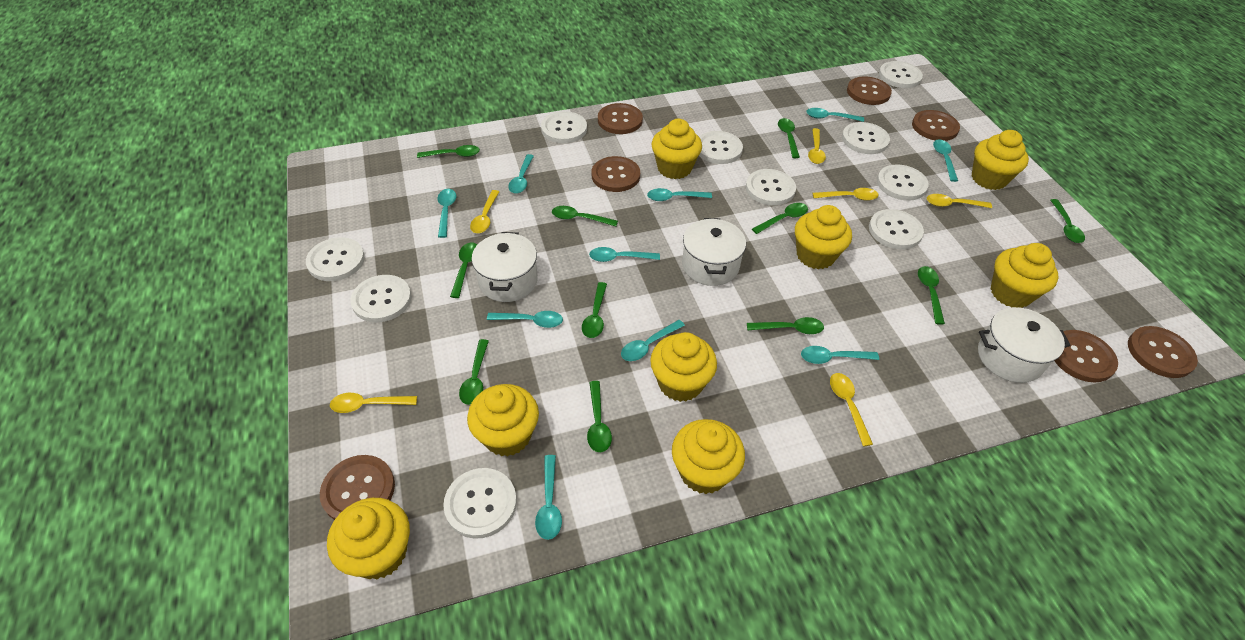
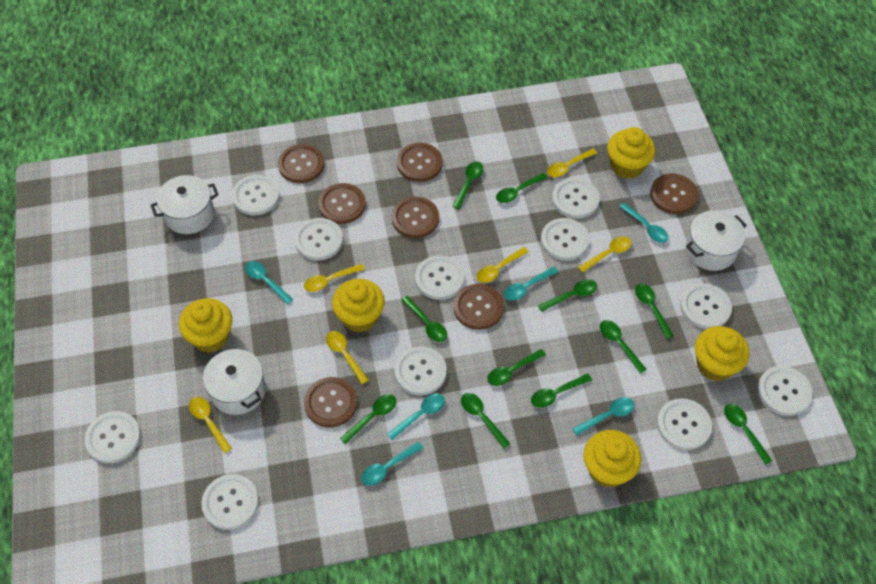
turquoise spoon: 10 -> 6
white button: 10 -> 11
yellow cupcake: 8 -> 5

